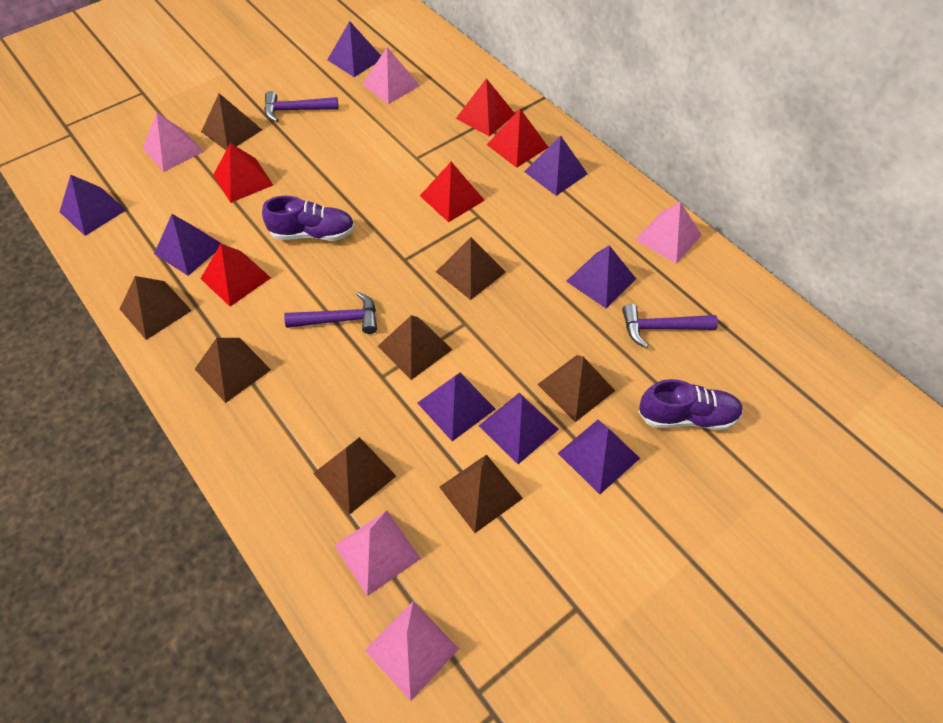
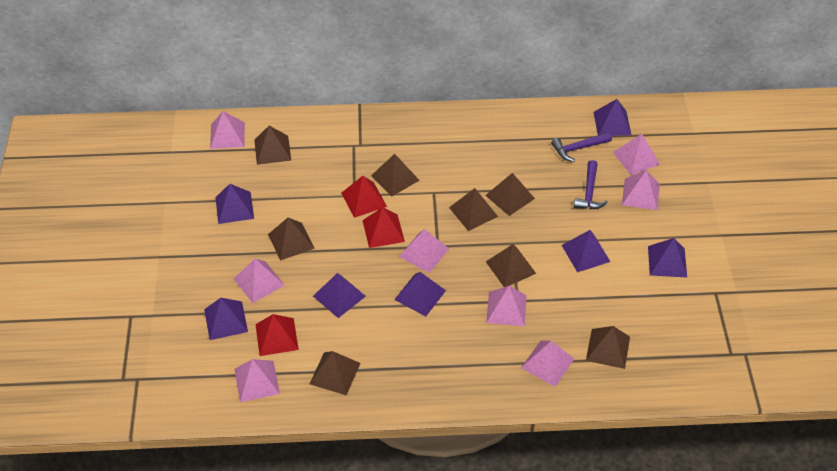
pink pyramid: 5 -> 8
purple hammer: 3 -> 2
purple pyramid: 8 -> 7
purple shoe: 2 -> 0
red pyramid: 5 -> 3

